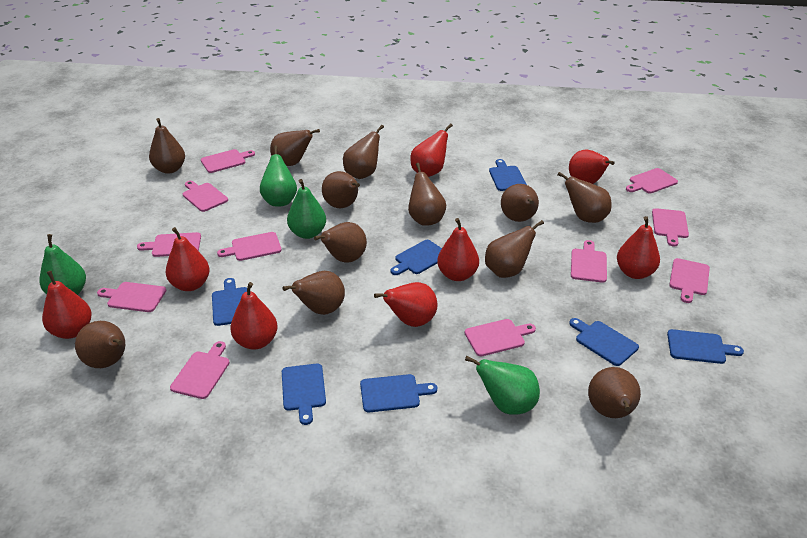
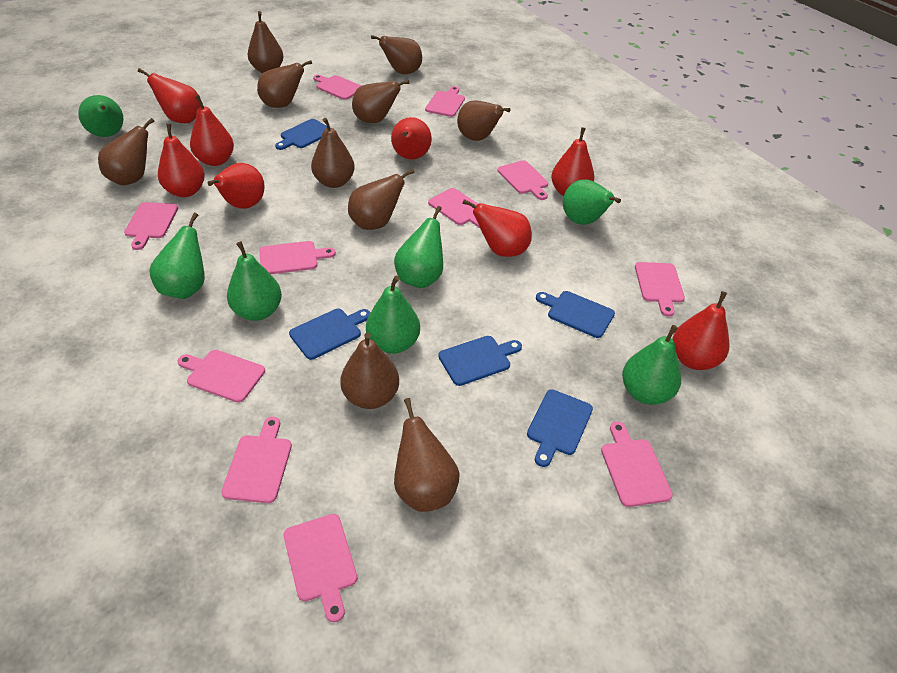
blue cutting board: 7 -> 5
brown pear: 12 -> 10
green pear: 4 -> 7

